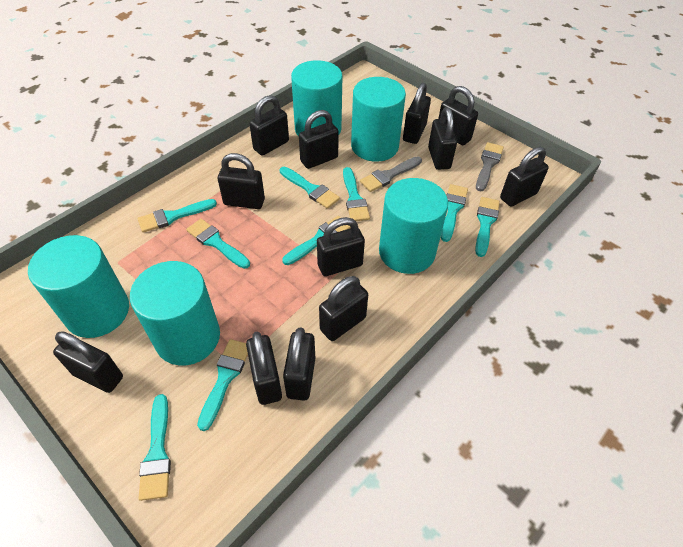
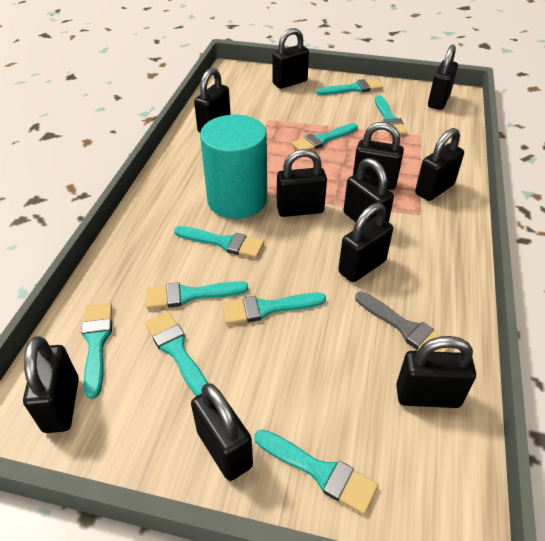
black padlock: 12 -> 11
grey brush: 2 -> 1
turquoise cylinder: 5 -> 1

